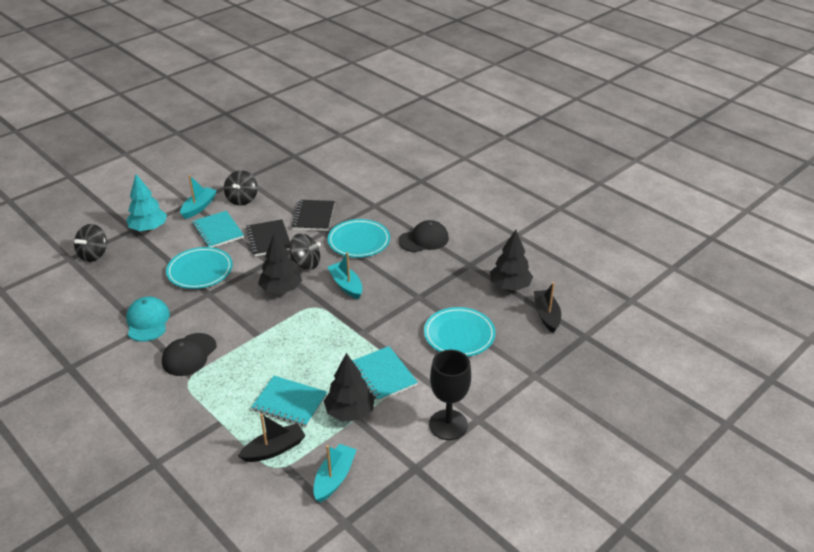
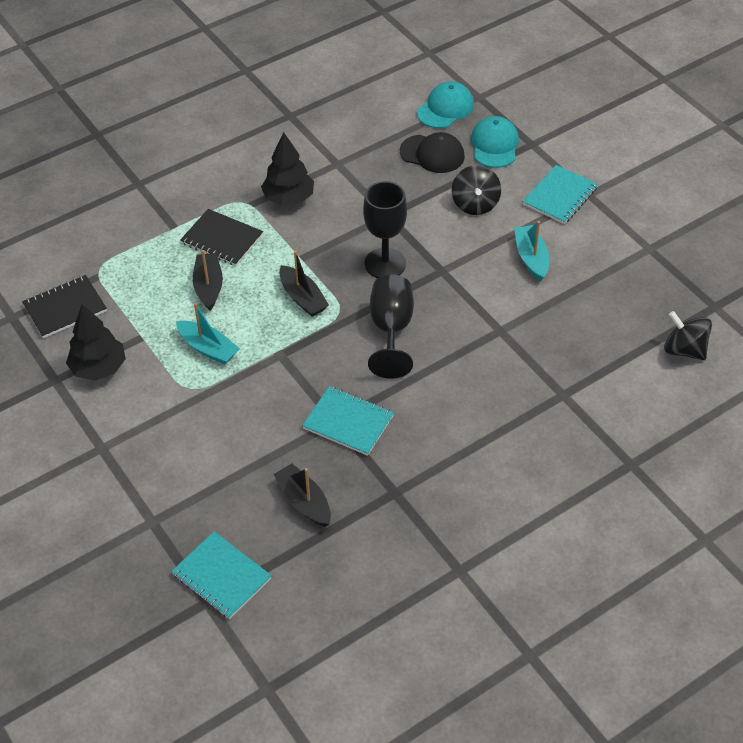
black boat: 2 -> 3
black cap: 2 -> 1
black goblet: 1 -> 2
black spinning top: 3 -> 2
black tree: 3 -> 2
turquoise boat: 3 -> 2
turquoise cap: 1 -> 2
turquoise plate: 3 -> 0
turquoise tree: 1 -> 0

